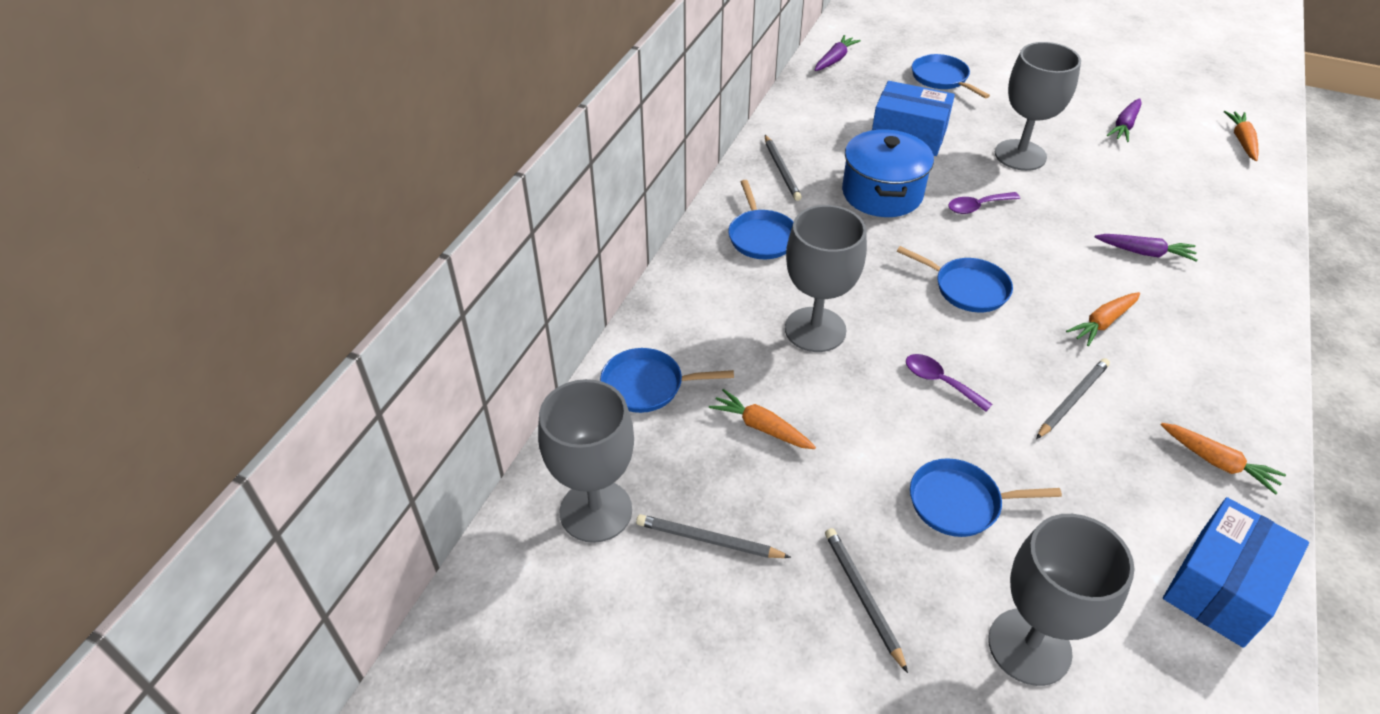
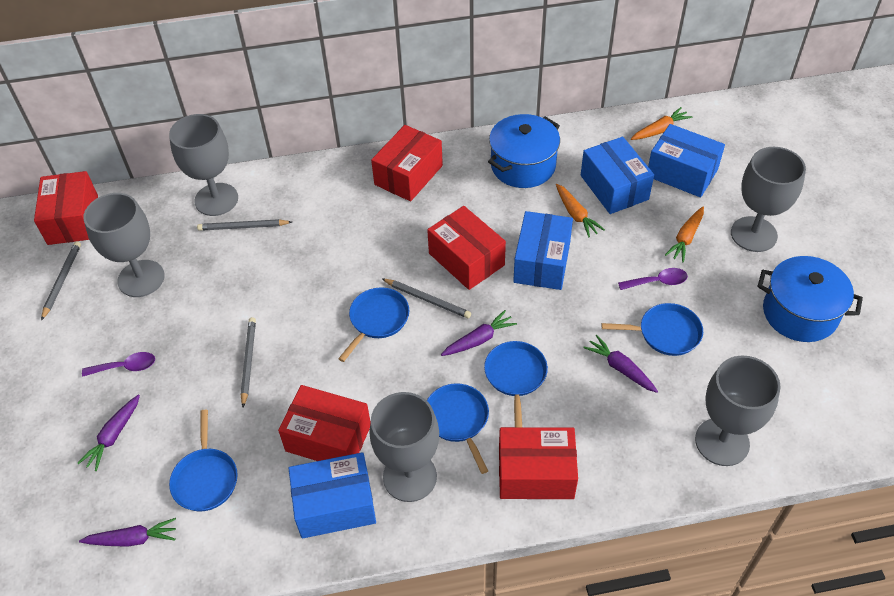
blue box: 2 -> 4
blue pot: 1 -> 2
grey goblet: 4 -> 5
orange carrot: 4 -> 3
purple carrot: 3 -> 4
red box: 0 -> 5

